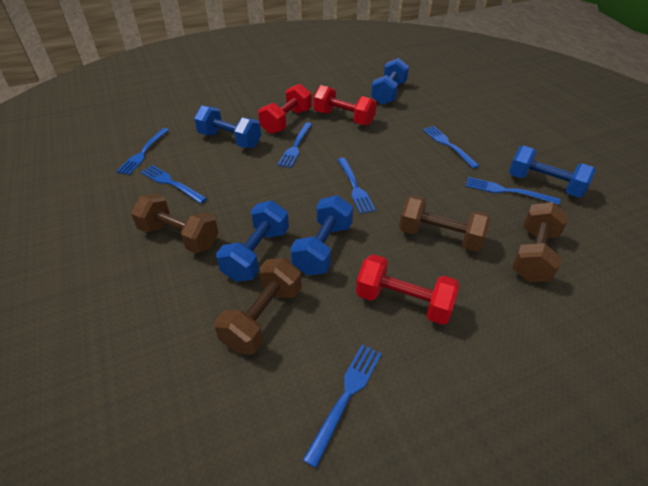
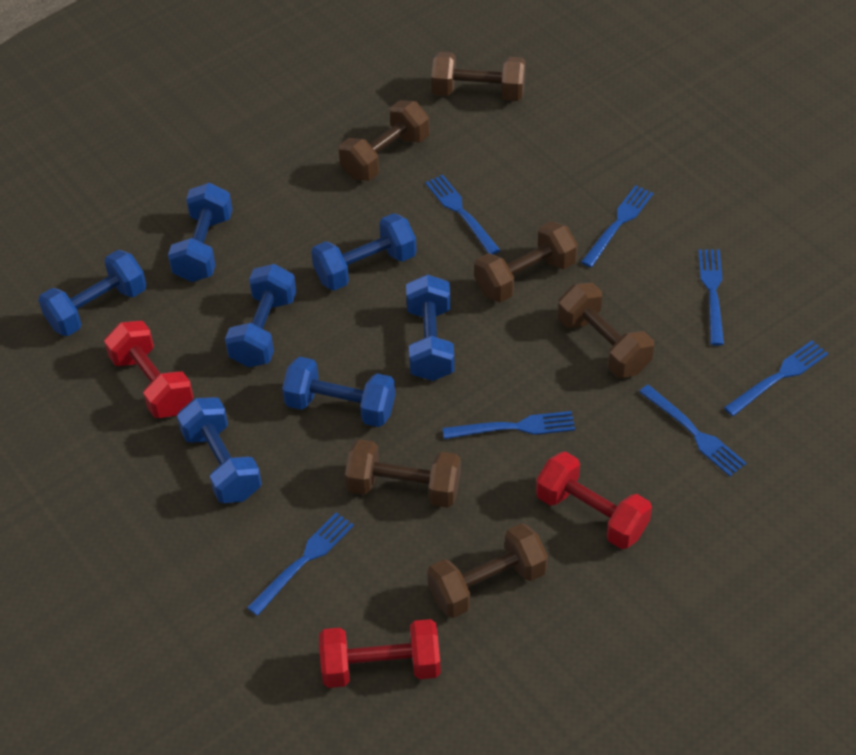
blue dumbbell: 5 -> 7
brown dumbbell: 4 -> 6

